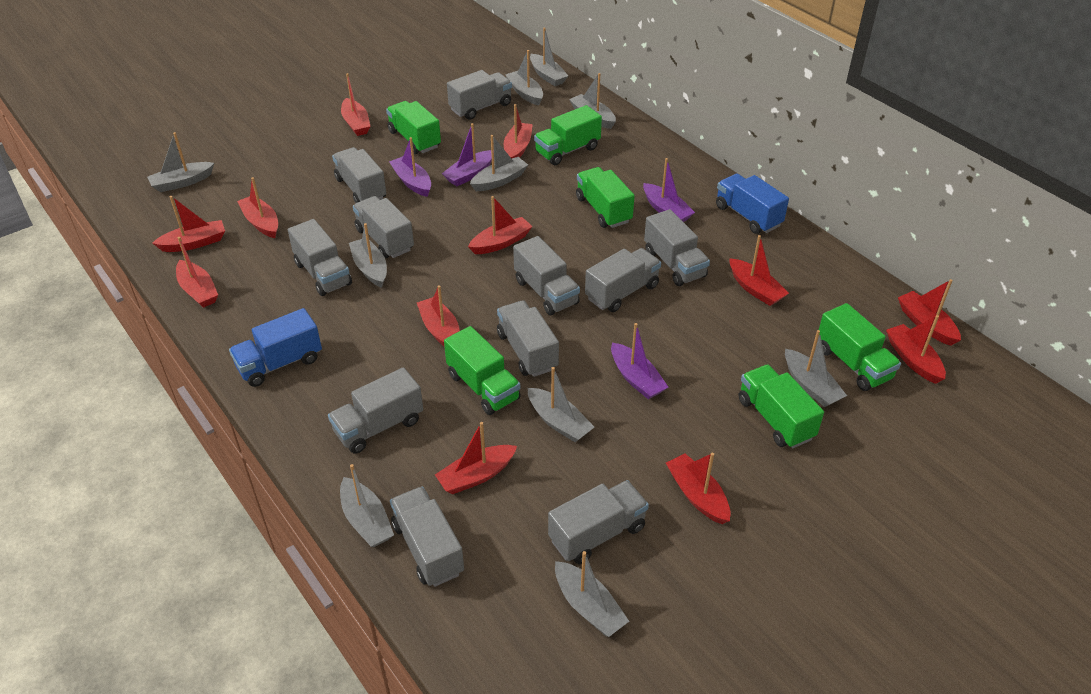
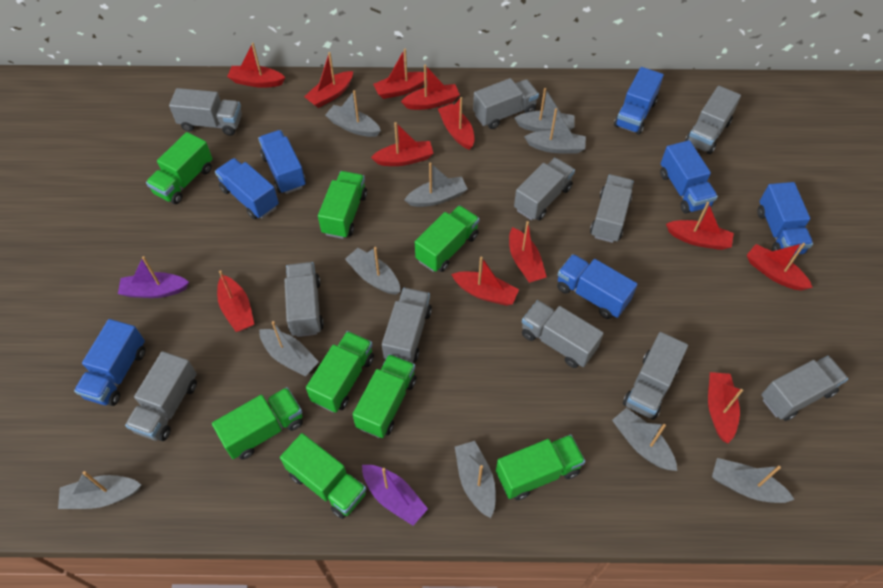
blue truck: 2 -> 7
green truck: 6 -> 8
purple boat: 4 -> 2

